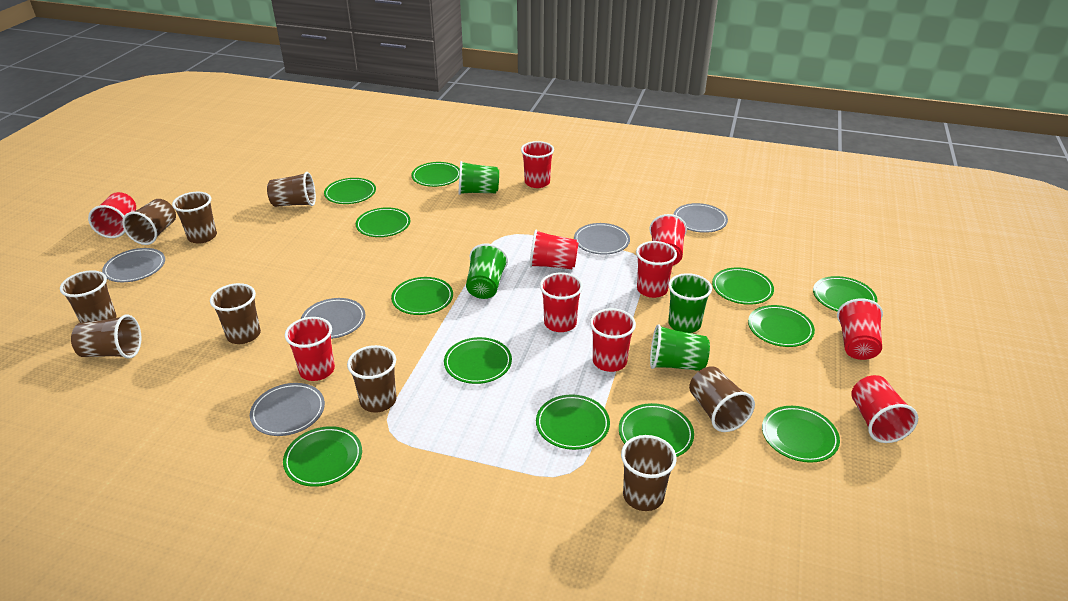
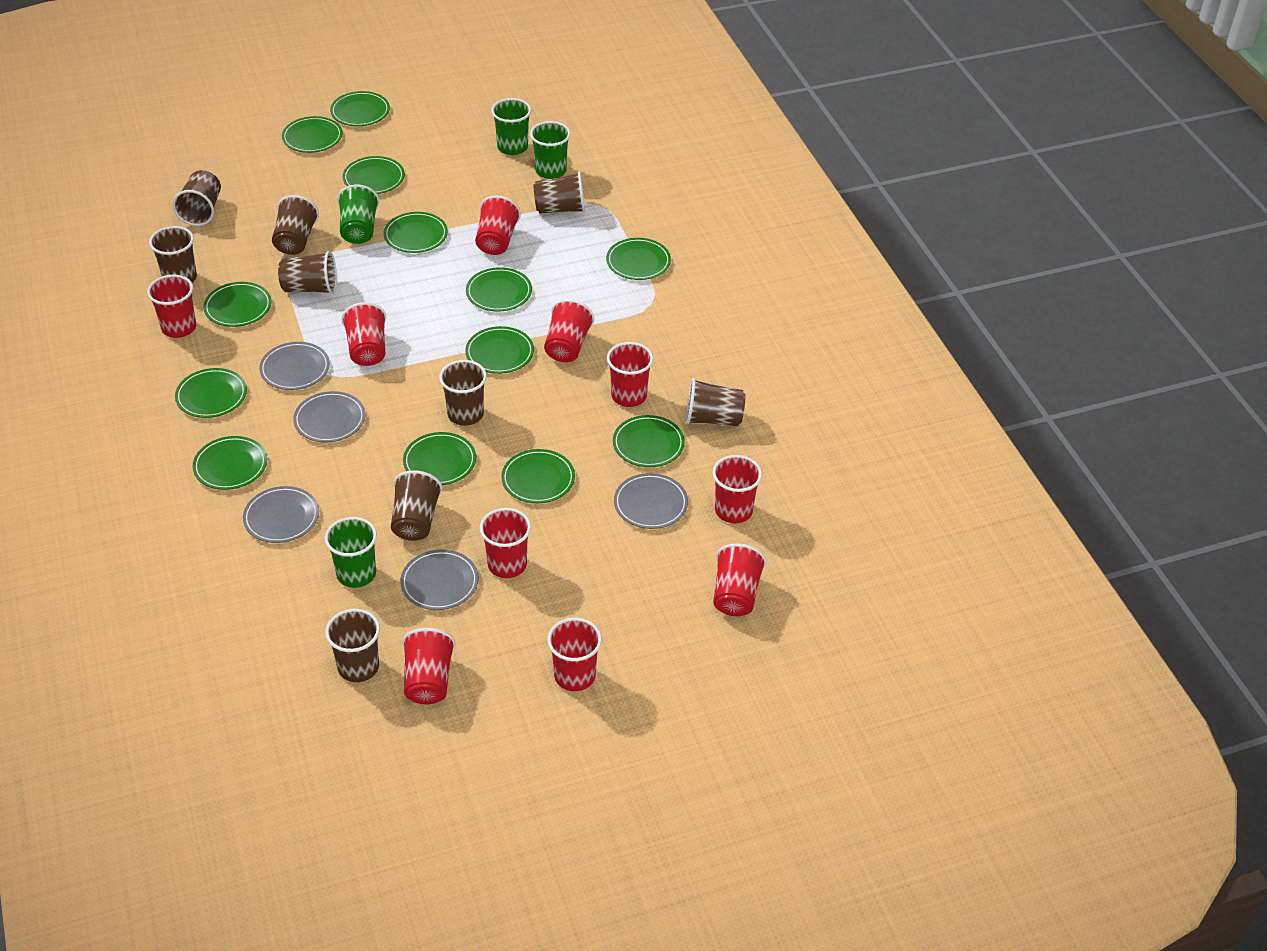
green plate: 12 -> 13

